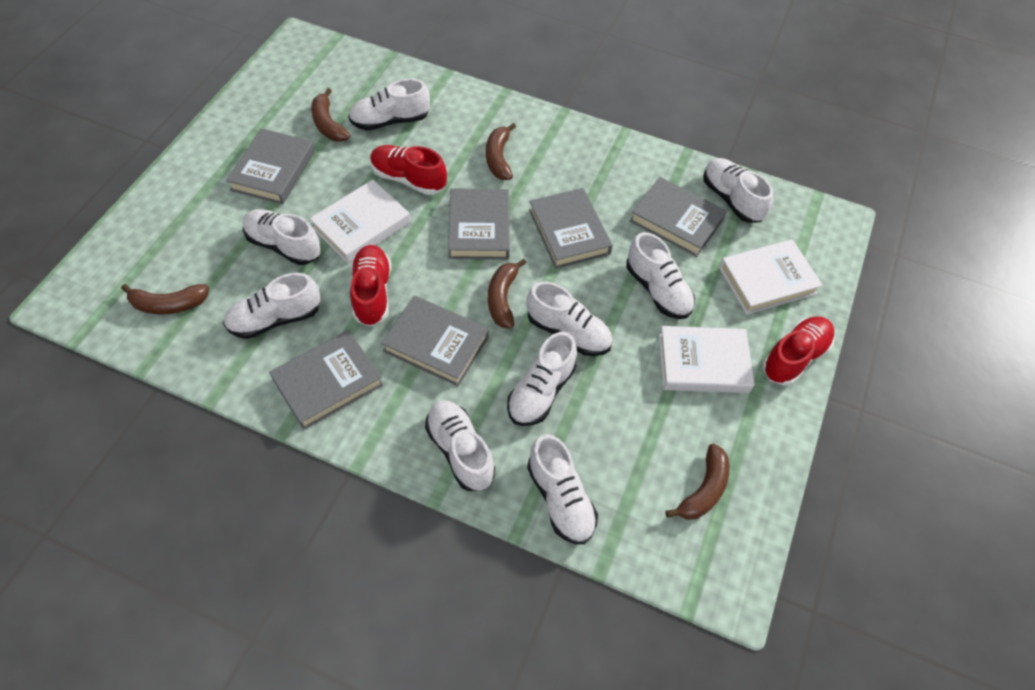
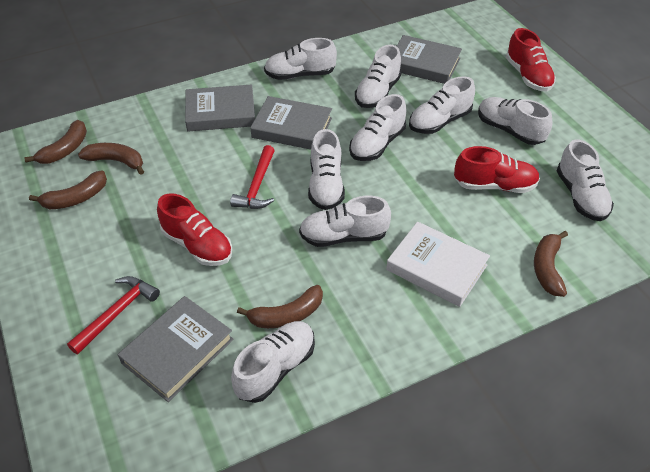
grey book: 6 -> 4
red hammer: 0 -> 2
white book: 3 -> 1

